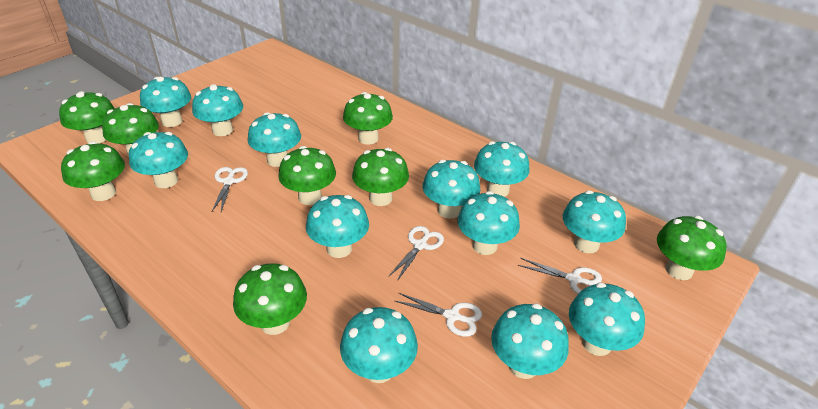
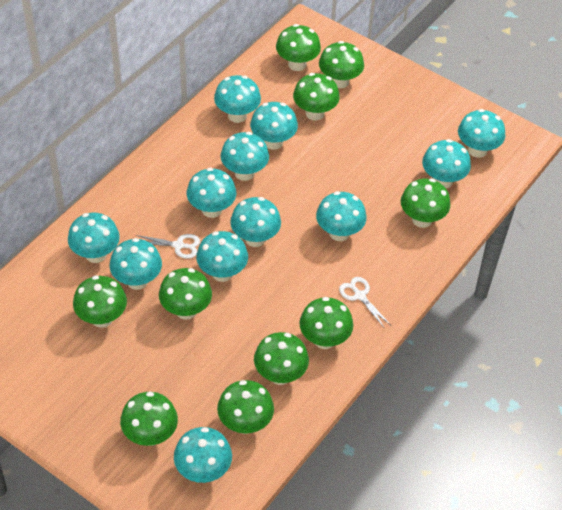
green mushroom: 8 -> 10
white scissors: 4 -> 2

